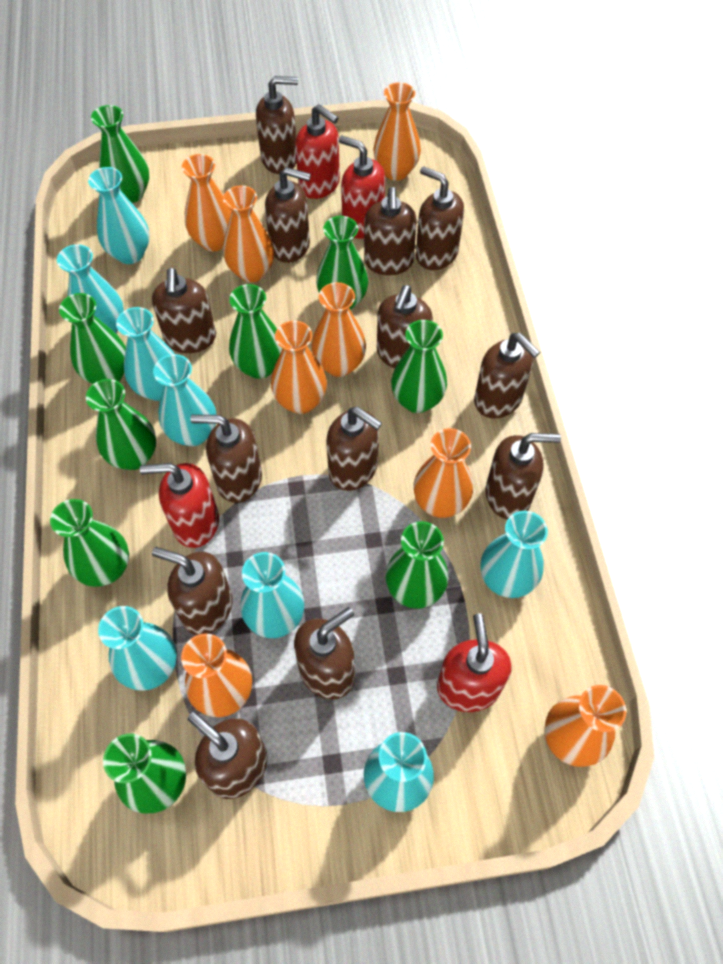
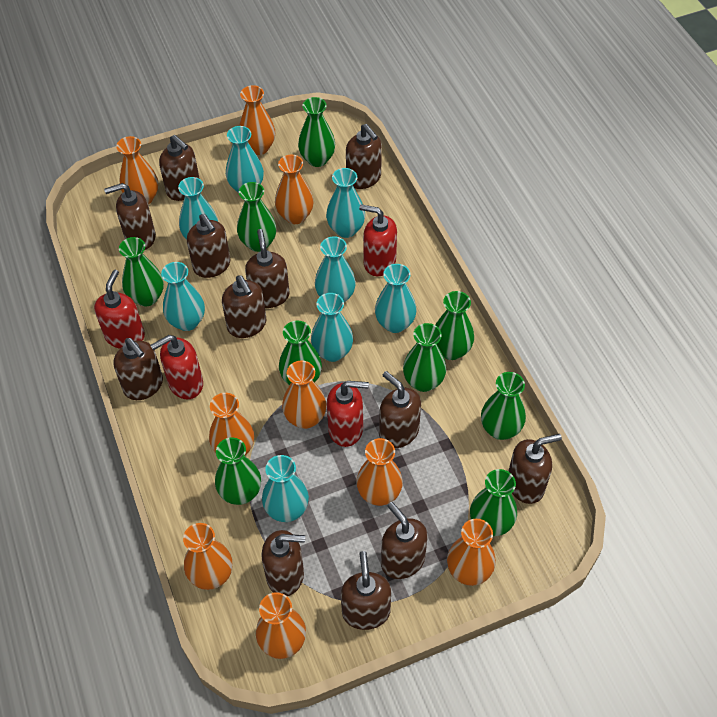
brown soap dispenser: 13 -> 12
orange vase: 8 -> 9

